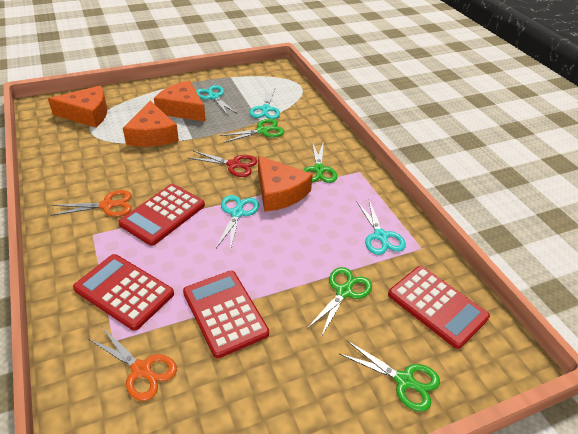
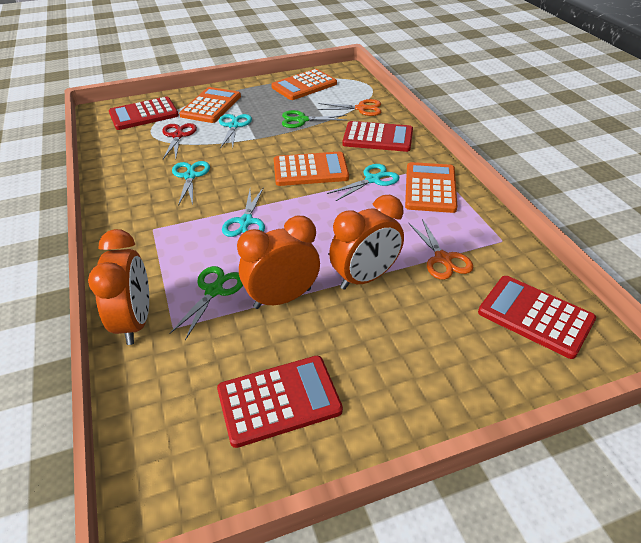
green scissors: 4 -> 2
orange calculator: 0 -> 4
orange cheese: 4 -> 0
orange clock: 0 -> 3

